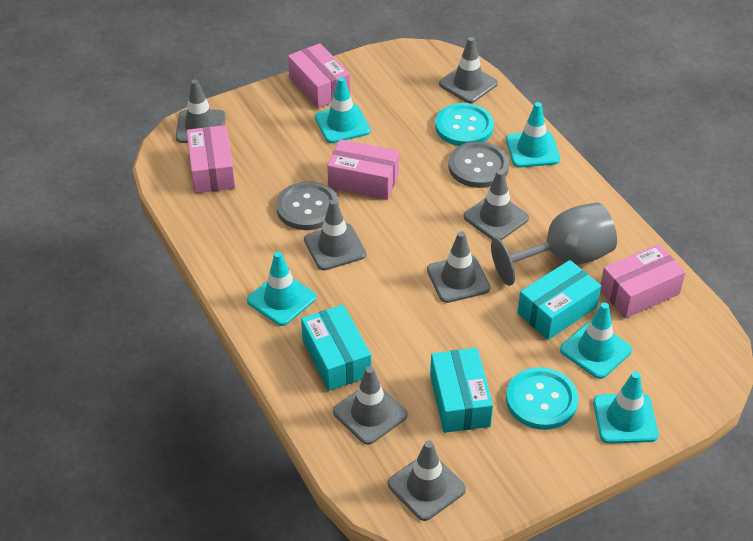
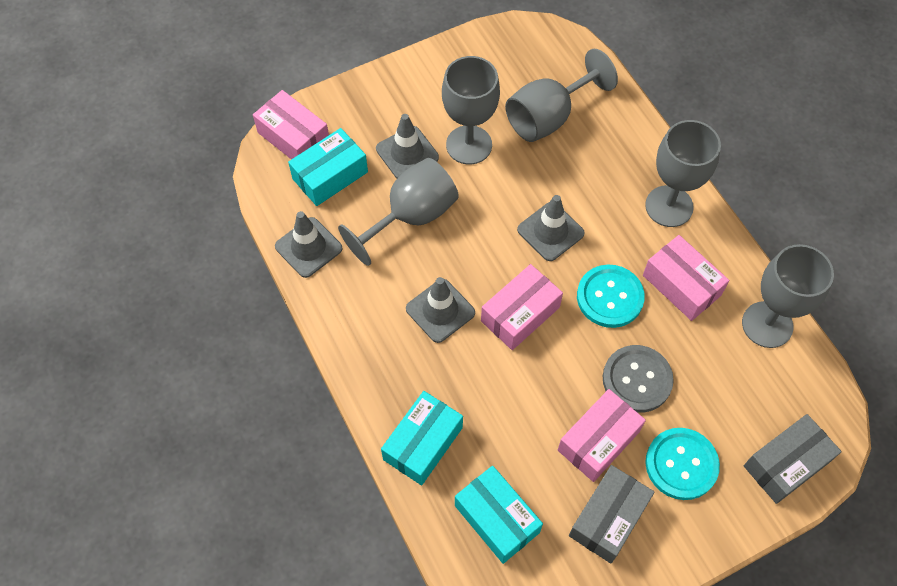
grey box: 0 -> 2
grey button: 2 -> 1
grey goblet: 1 -> 5
grey traffic cone: 7 -> 4
turquoise traffic cone: 5 -> 0

